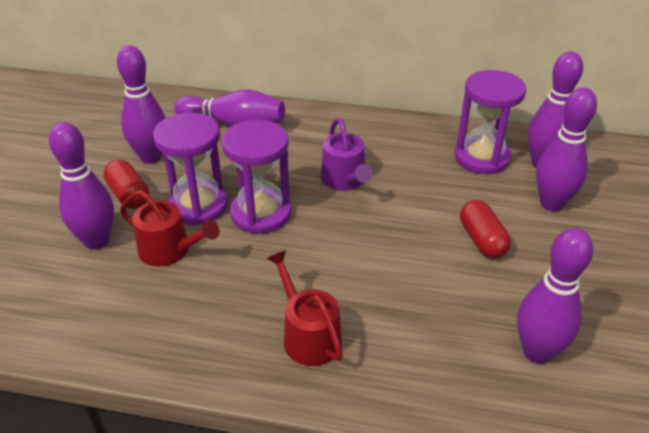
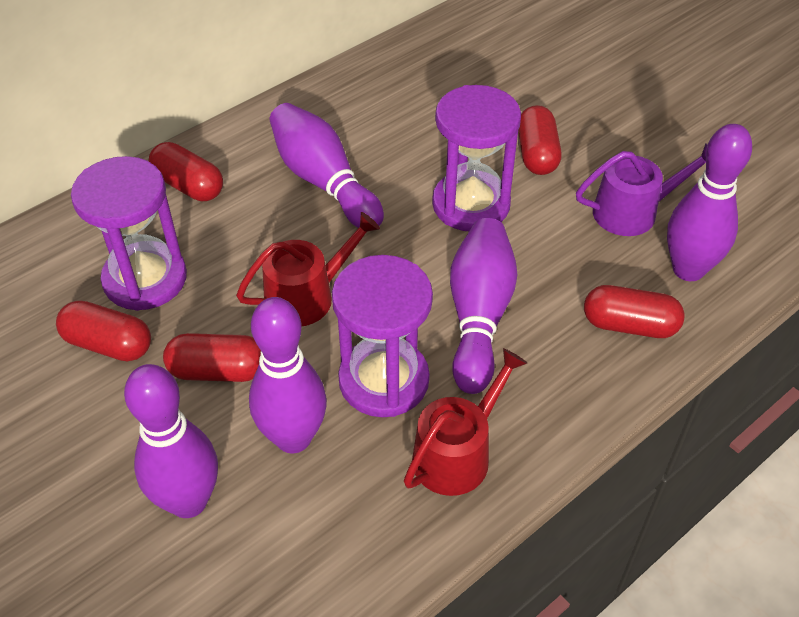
purple bowling pin: 6 -> 5
red capsule: 2 -> 5

